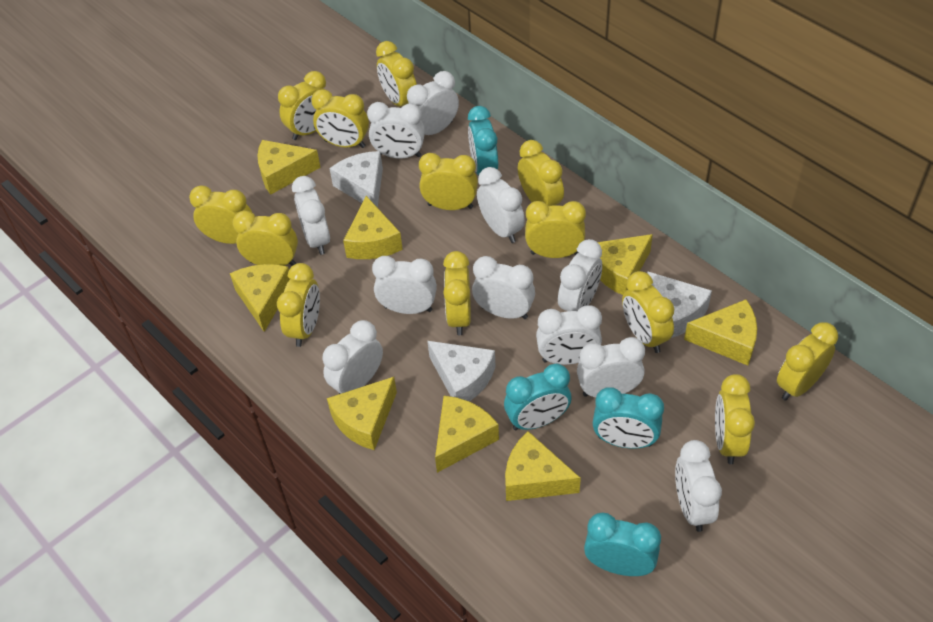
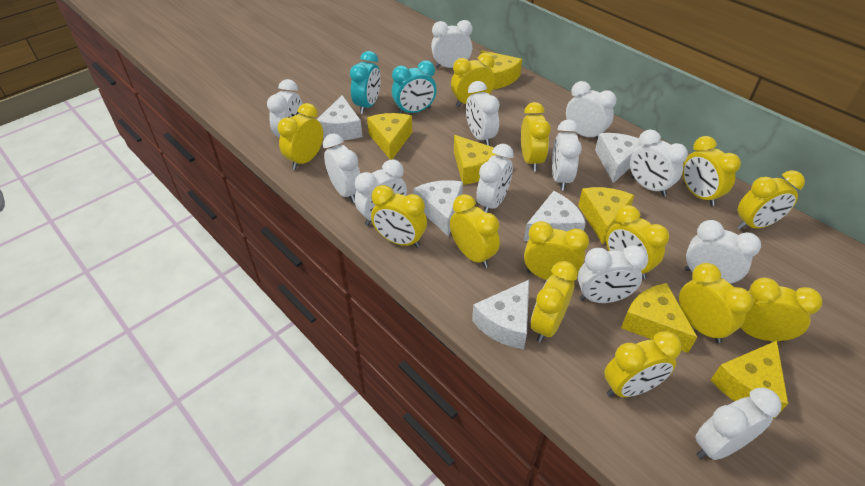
turquoise clock: 4 -> 2
white cheese: 3 -> 5
white clock: 11 -> 12
yellow cheese: 8 -> 6

